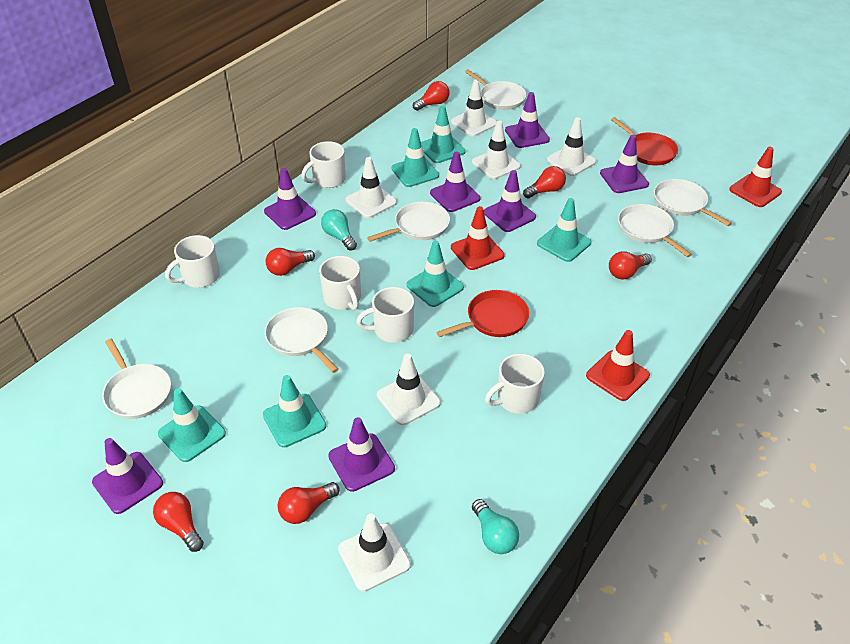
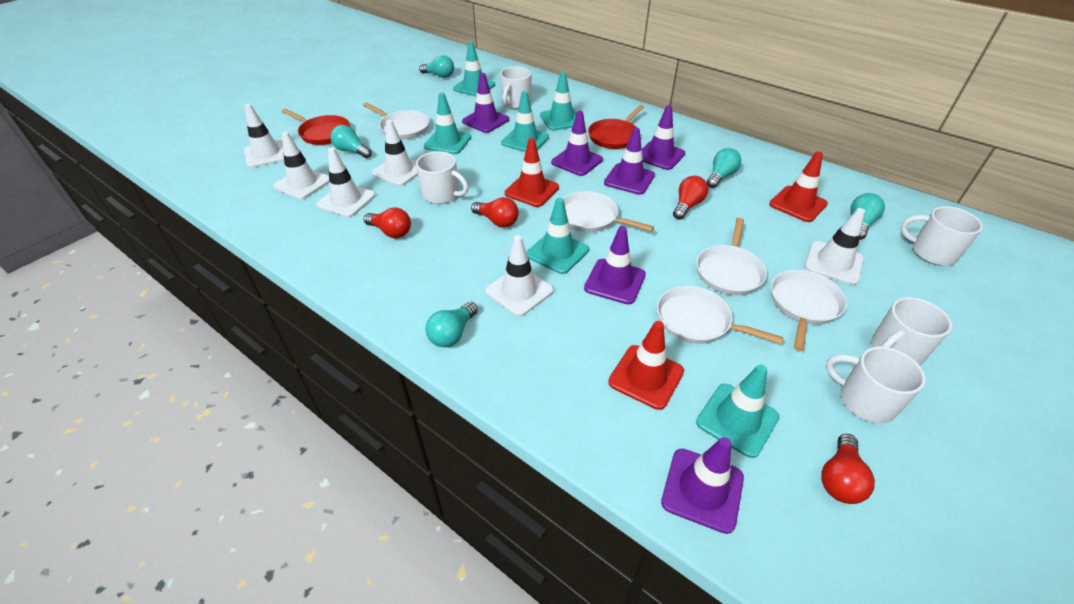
purple traffic cone: 7 -> 6
red light bulb: 6 -> 4
turquoise light bulb: 2 -> 5
white pan: 6 -> 5

